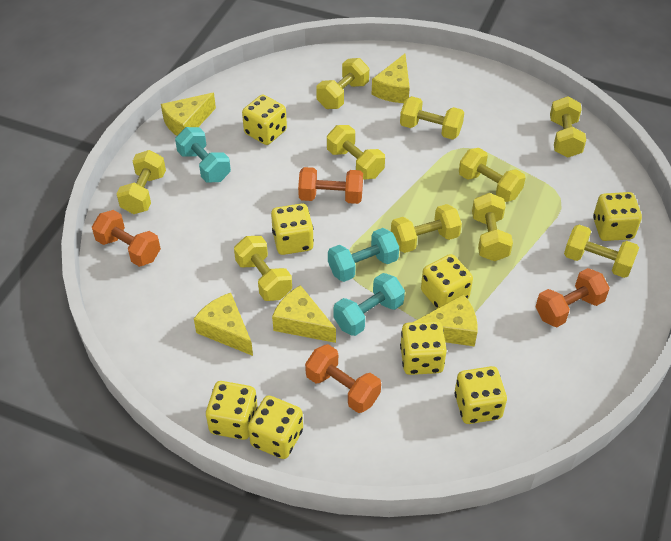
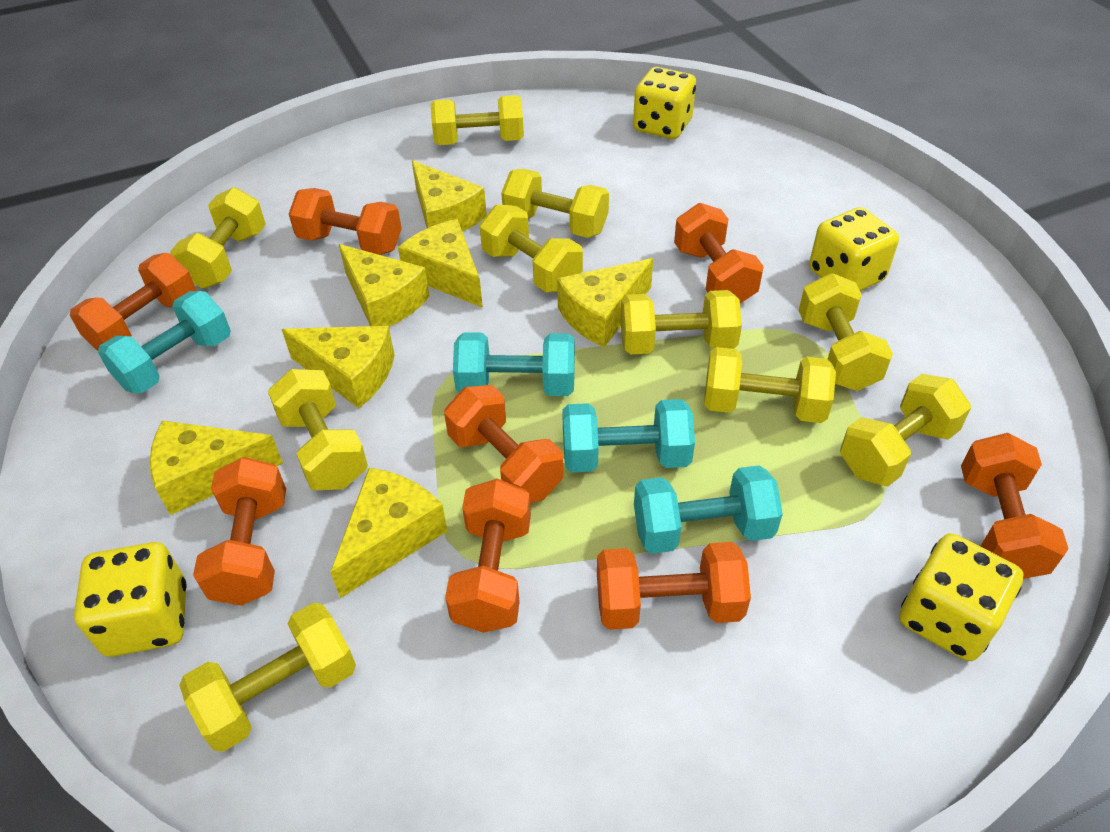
orange dumbbell: 4 -> 8
turquoise dumbbell: 3 -> 4
yellow cheese: 5 -> 7
yellow dice: 8 -> 4

